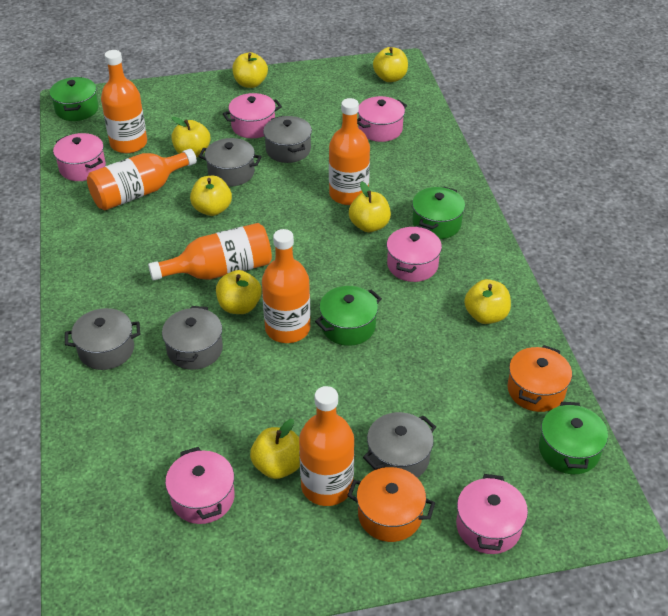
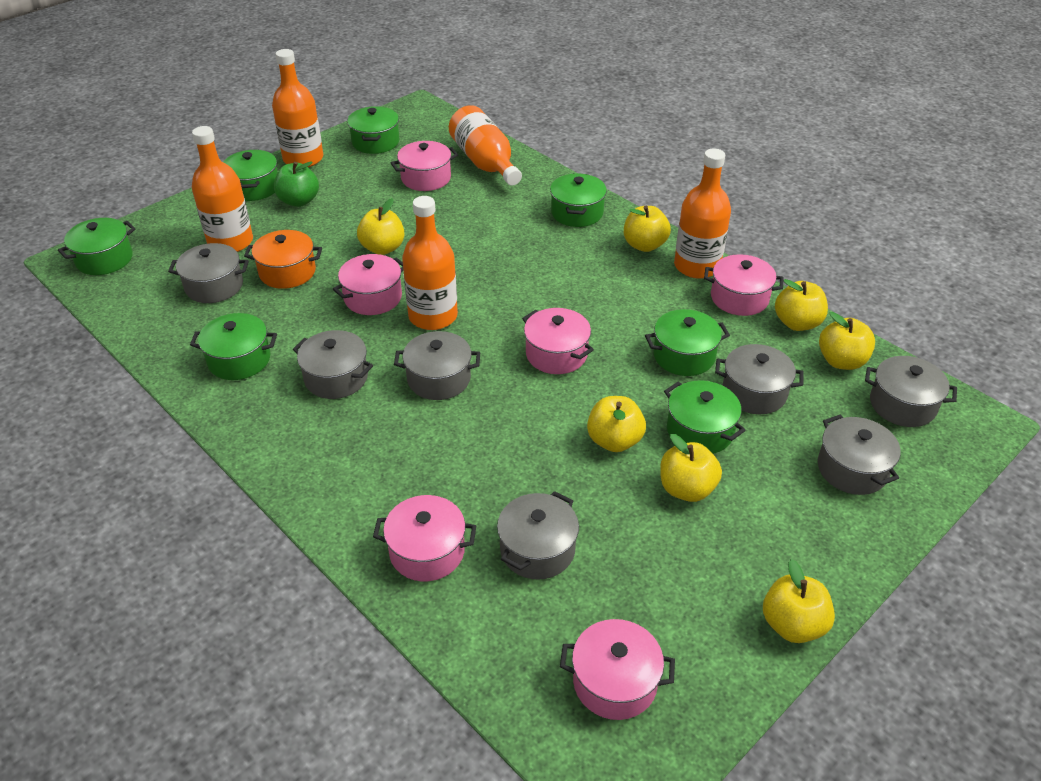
green apple: 0 -> 1
green pot: 4 -> 7
grey pot: 5 -> 7
orange bottle: 6 -> 5
orange pot: 2 -> 1
yellow apple: 8 -> 7

